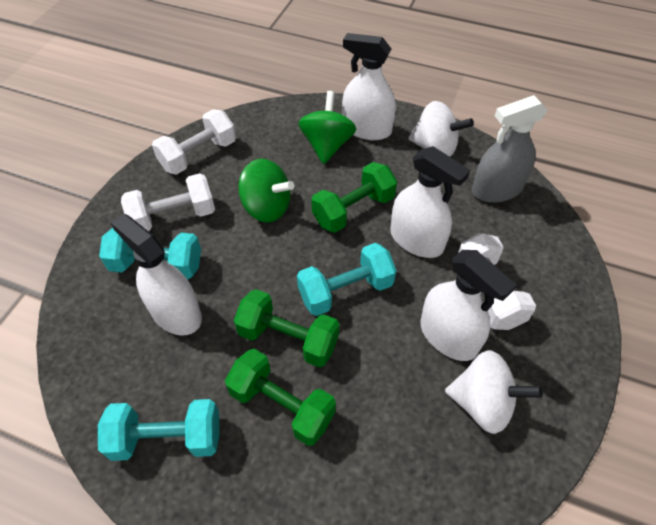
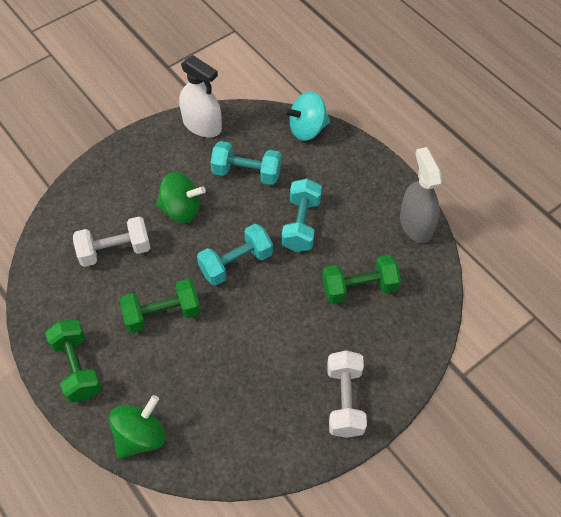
turquoise spinning top: 0 -> 1
white dumbbell: 3 -> 2
white spinning top: 2 -> 0
white spray bottle: 4 -> 1

